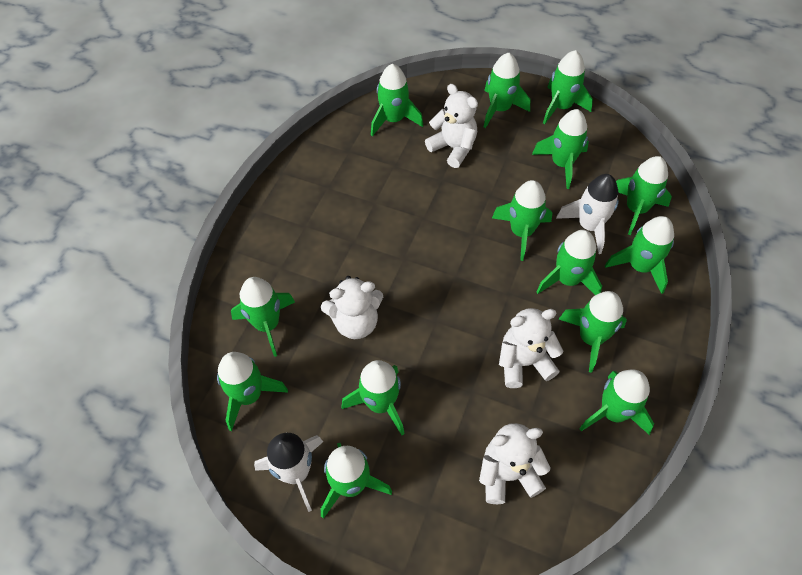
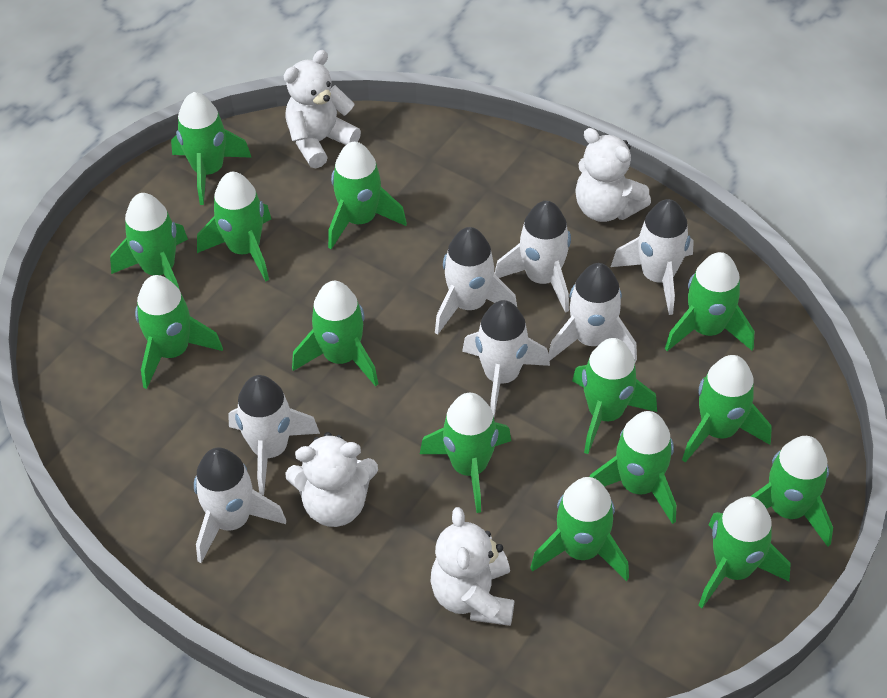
white rocket: 2 -> 7

